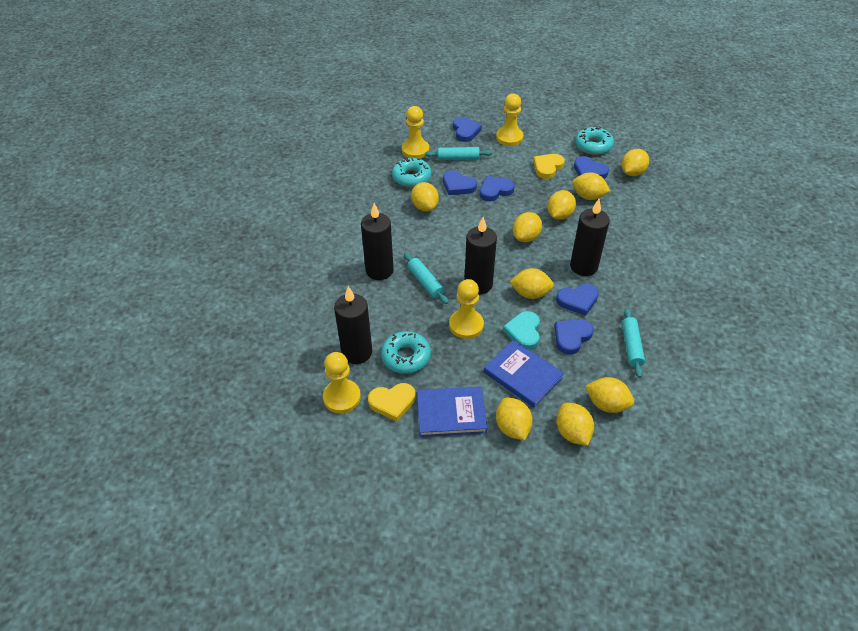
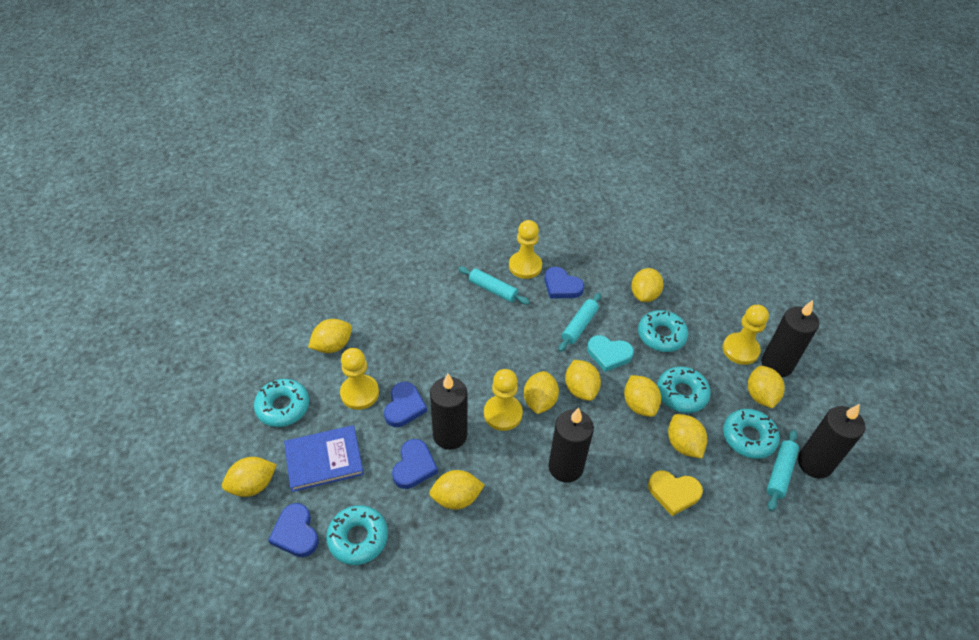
blue book: 2 -> 1
blue heart: 6 -> 4
turquoise donut: 3 -> 5
yellow heart: 2 -> 1

